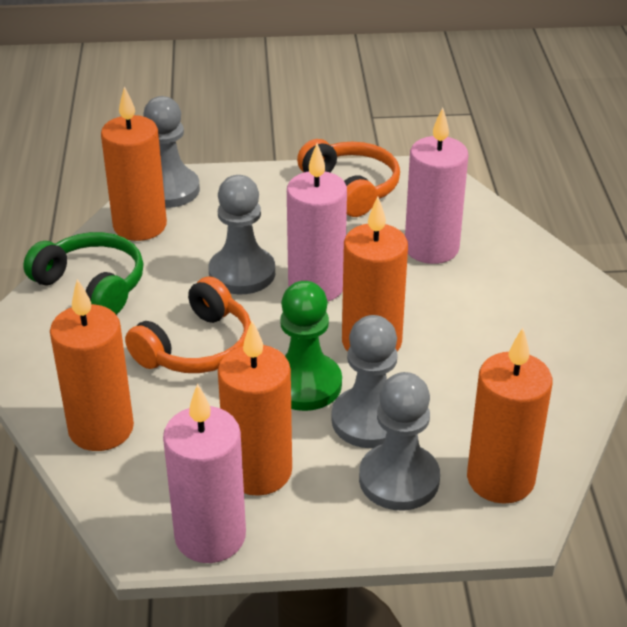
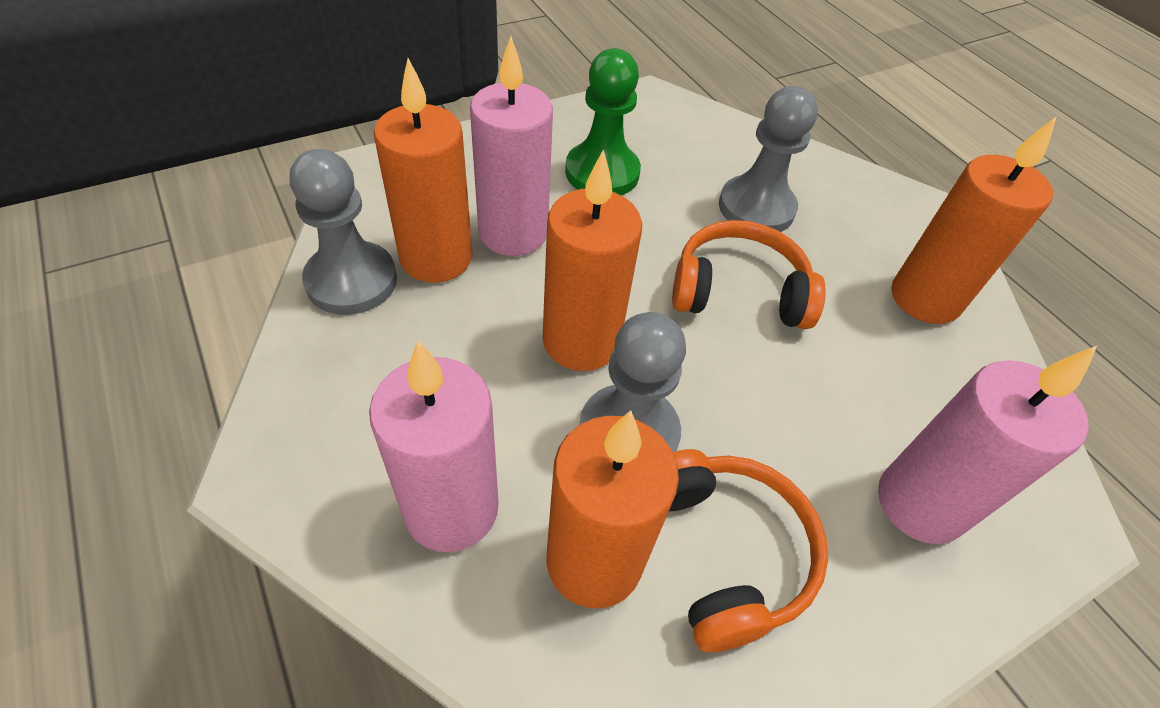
green headphones: 1 -> 0
grey pawn: 4 -> 3
orange candle: 5 -> 4

